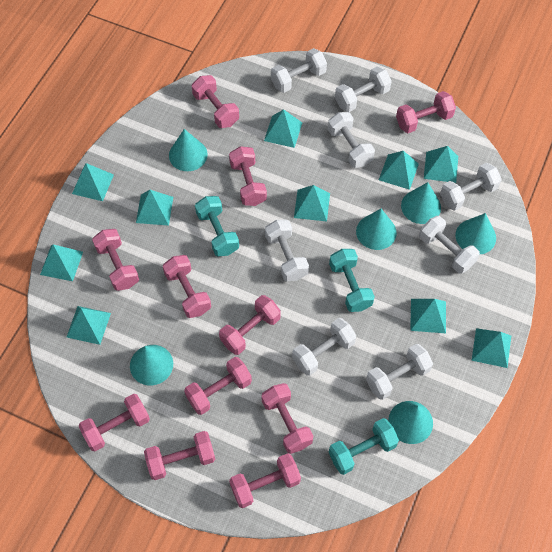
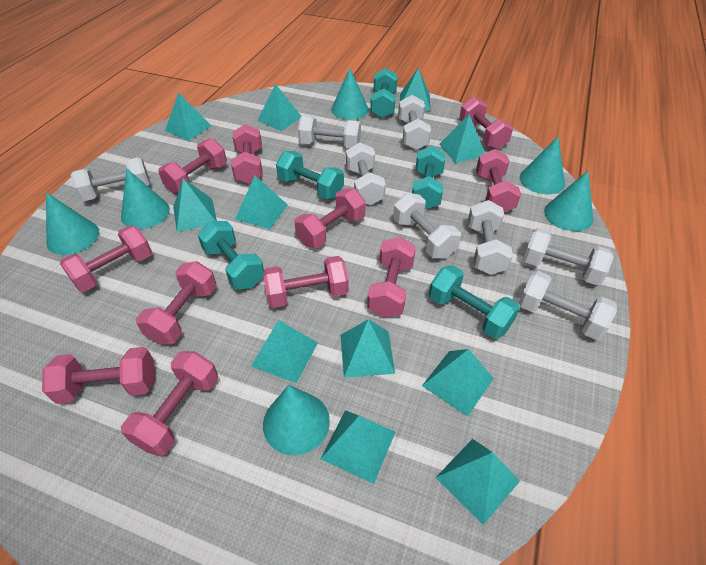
turquoise dumbbell: 3 -> 5
turquoise pyramid: 10 -> 11

